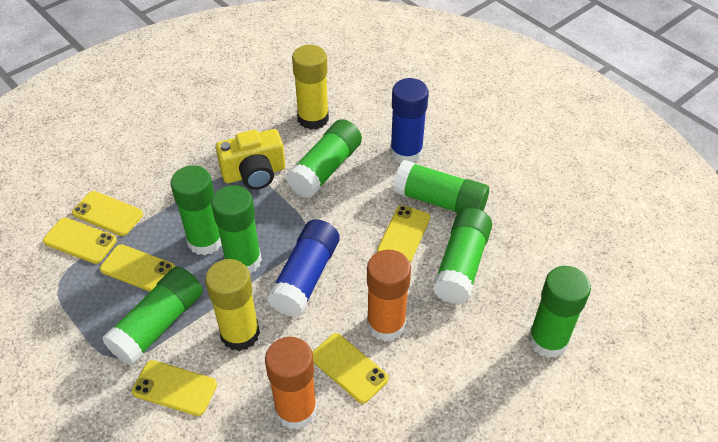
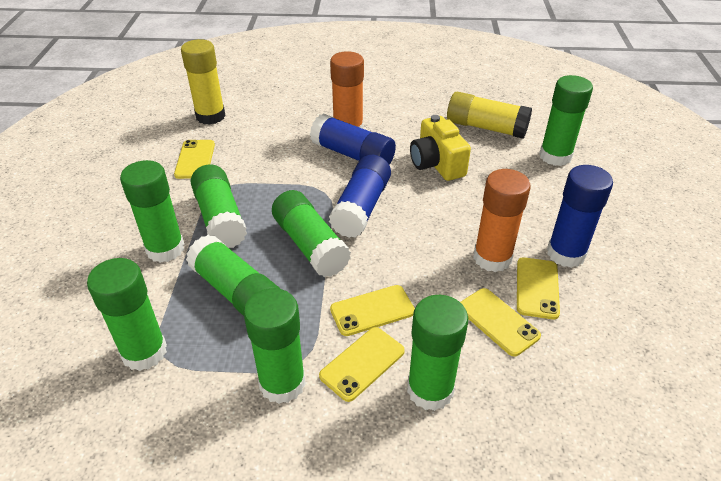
blue glue stick: 2 -> 3
green glue stick: 7 -> 8
yellow phone: 6 -> 5

